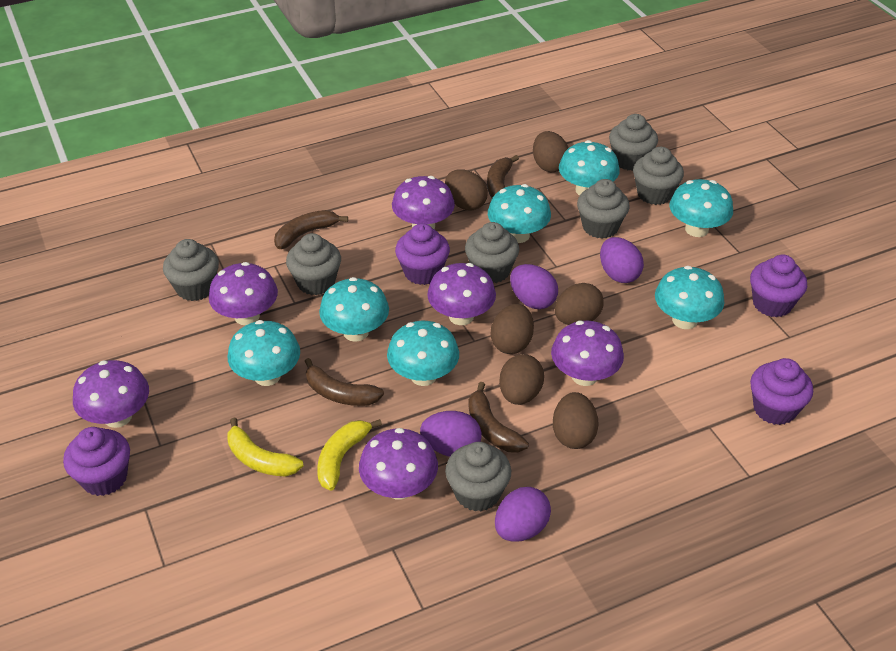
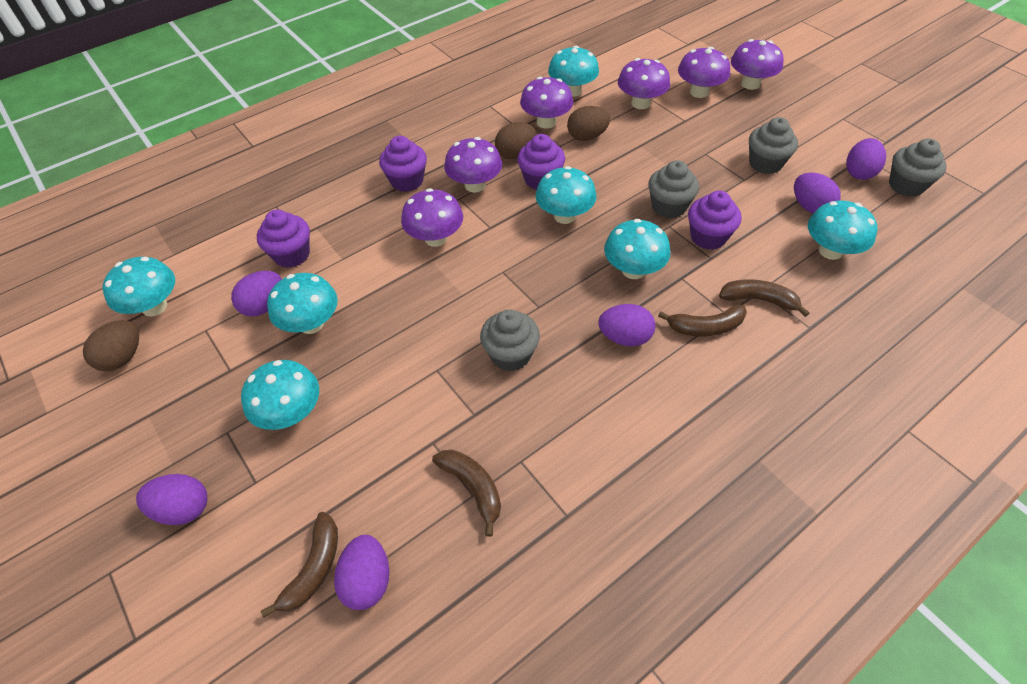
brown egg: 6 -> 3
grey cupcake: 7 -> 4
purple egg: 4 -> 6
yellow banana: 2 -> 0

